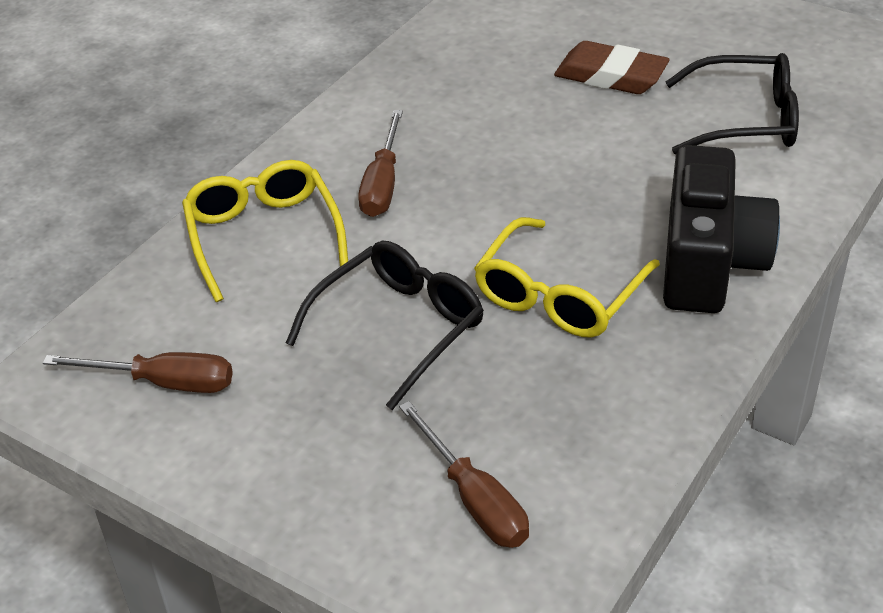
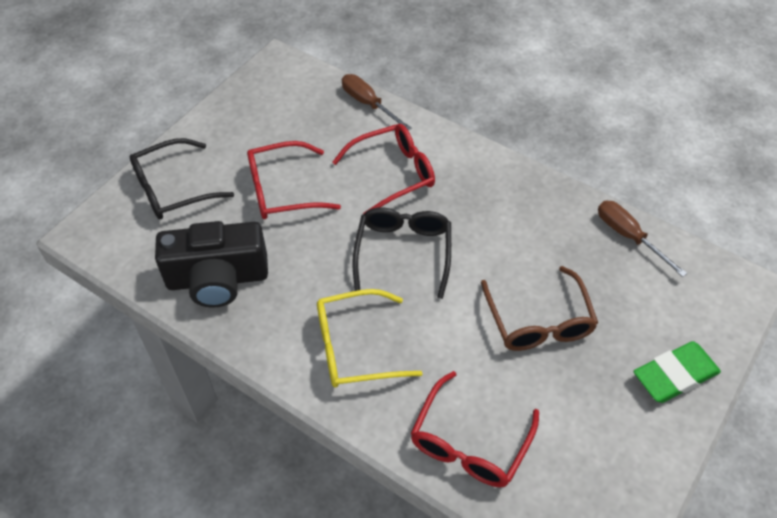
brown eraser: 1 -> 0
brown glasses: 0 -> 1
brown screwdriver: 3 -> 2
green eraser: 0 -> 1
red glasses: 0 -> 3
yellow glasses: 2 -> 1

